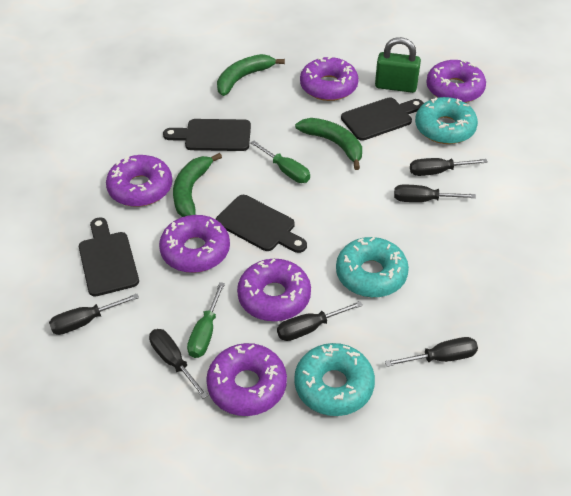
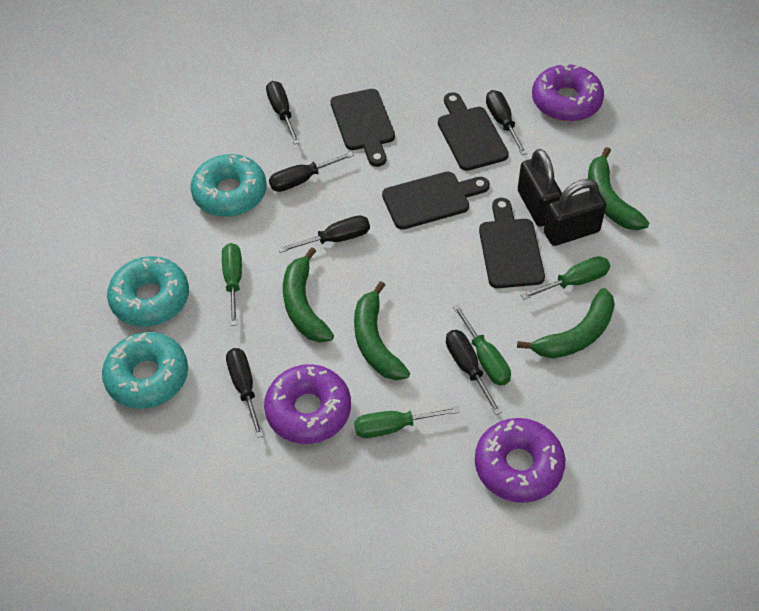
black padlock: 0 -> 2
green banana: 3 -> 4
green padlock: 1 -> 0
green screwdriver: 2 -> 4
purple donut: 6 -> 3

